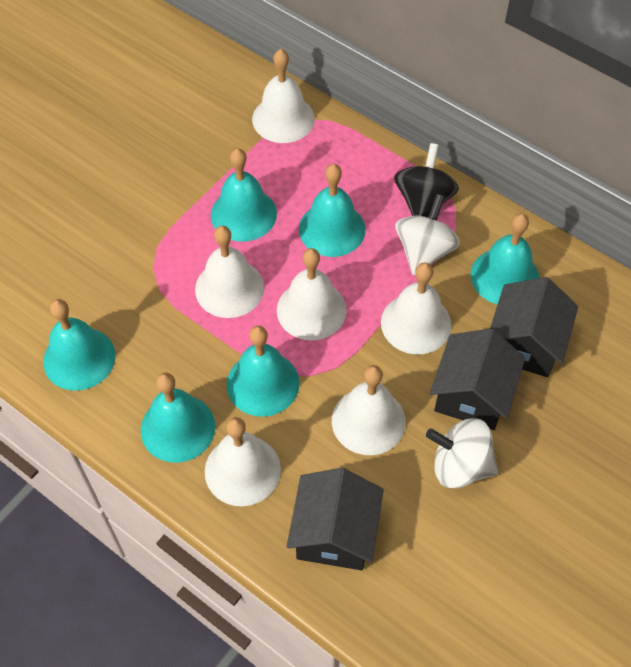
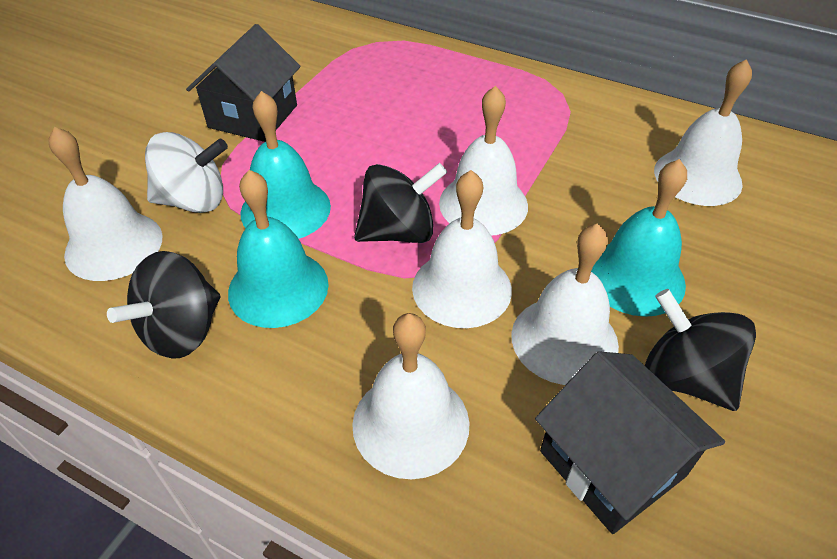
black house: 3 -> 2
black spinning top: 1 -> 3
turquoise bell: 6 -> 3
white spinning top: 2 -> 1

